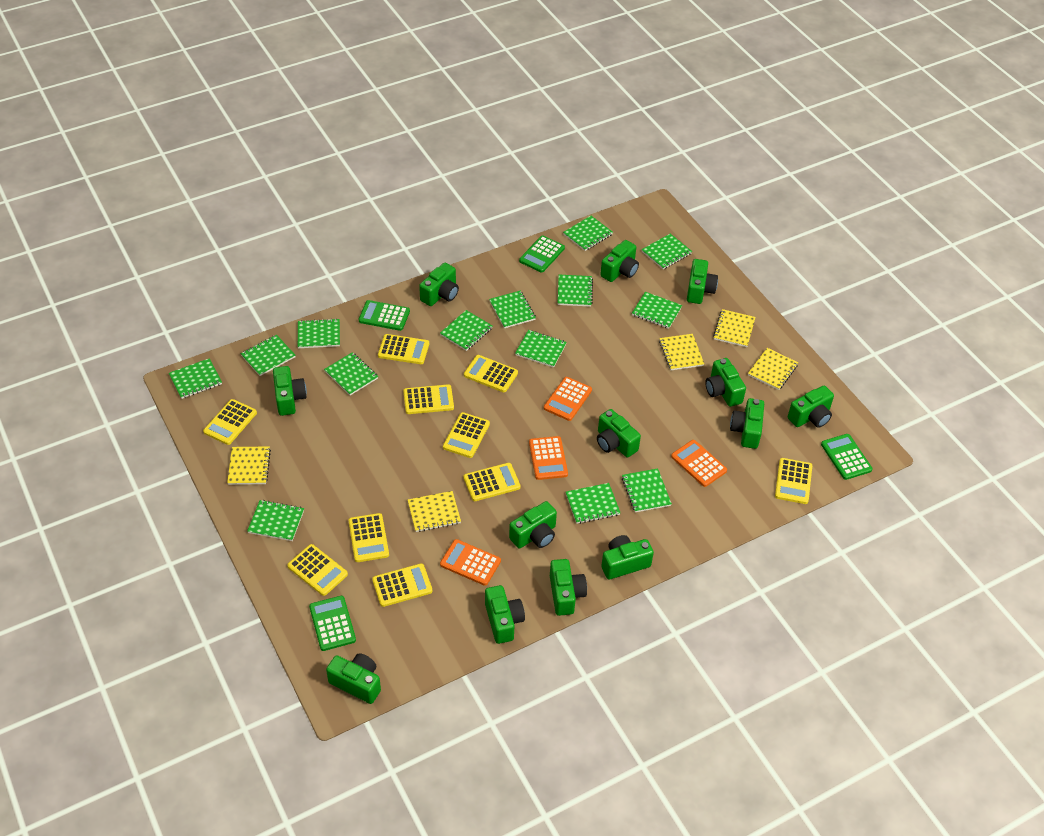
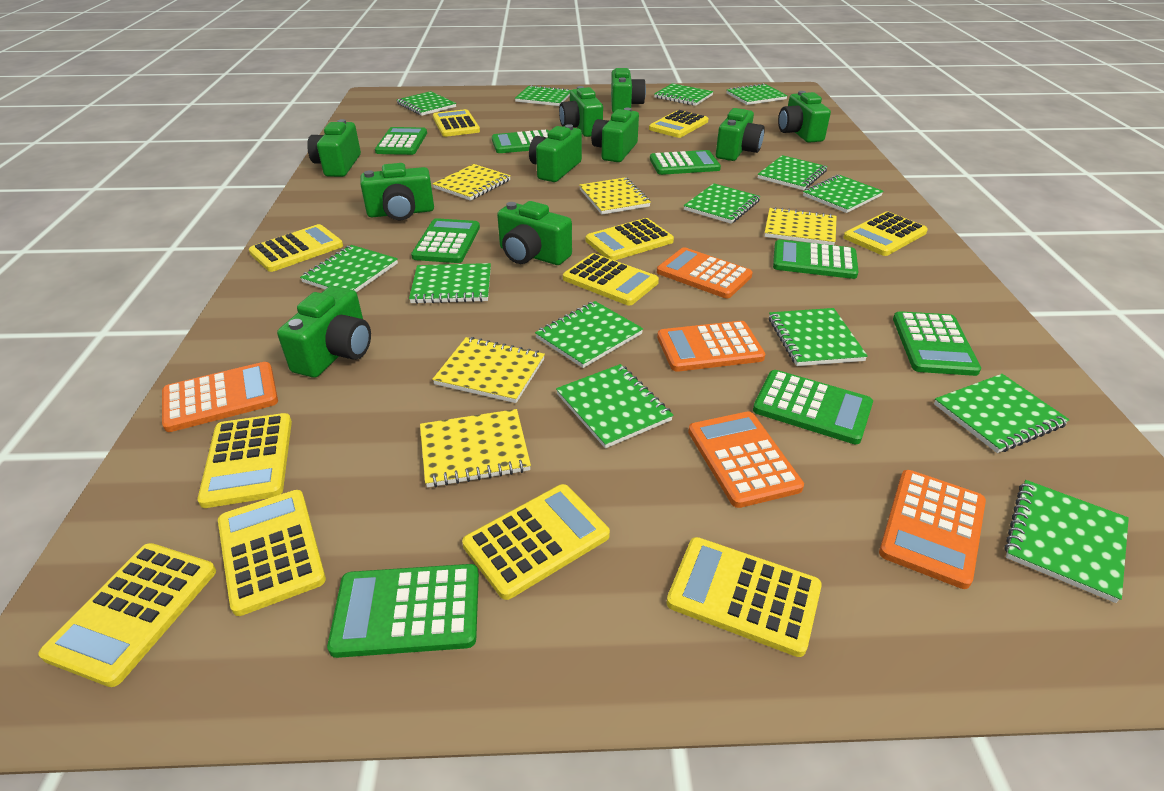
green calculator: 4 -> 8
green camera: 13 -> 10
orange calculator: 4 -> 5
yellow calculator: 10 -> 11

